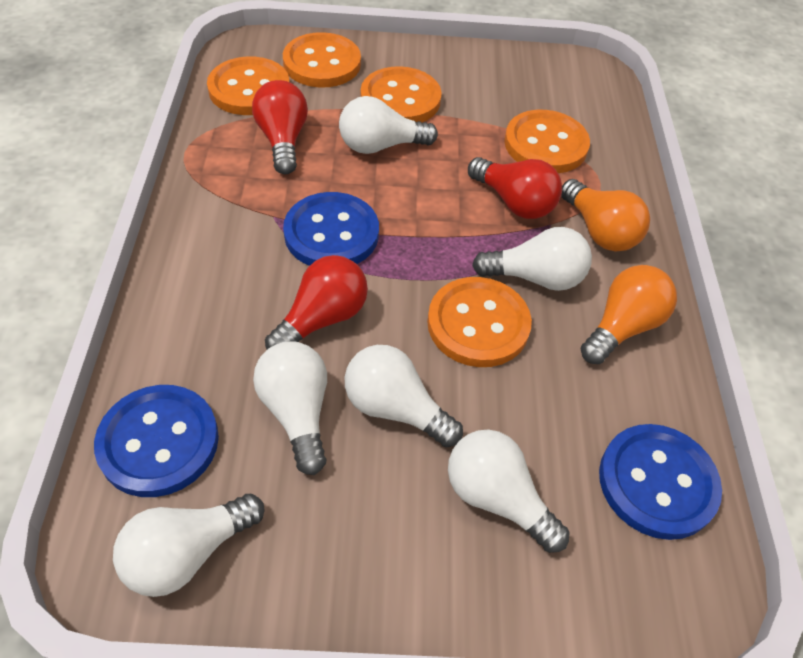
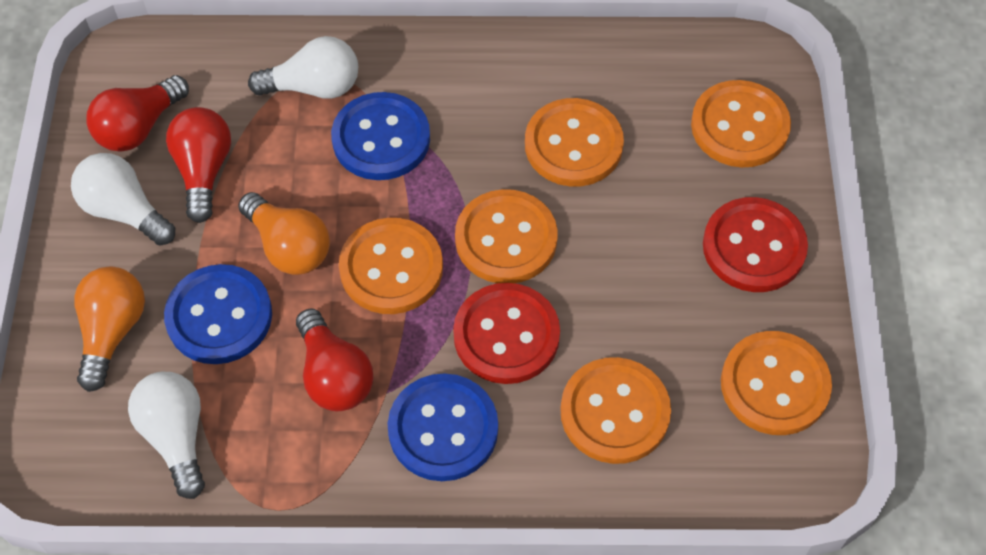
orange button: 5 -> 6
red button: 0 -> 2
white light bulb: 6 -> 3

